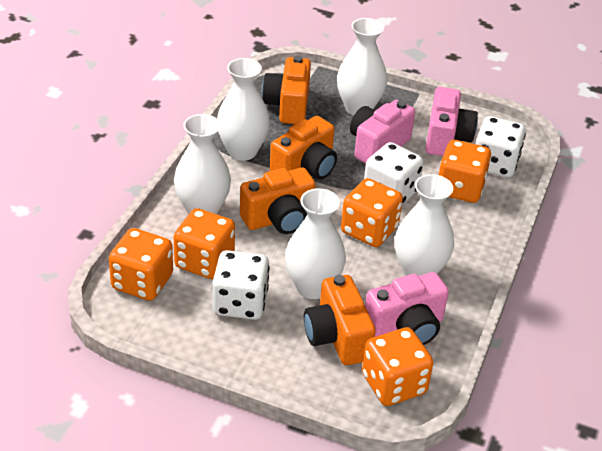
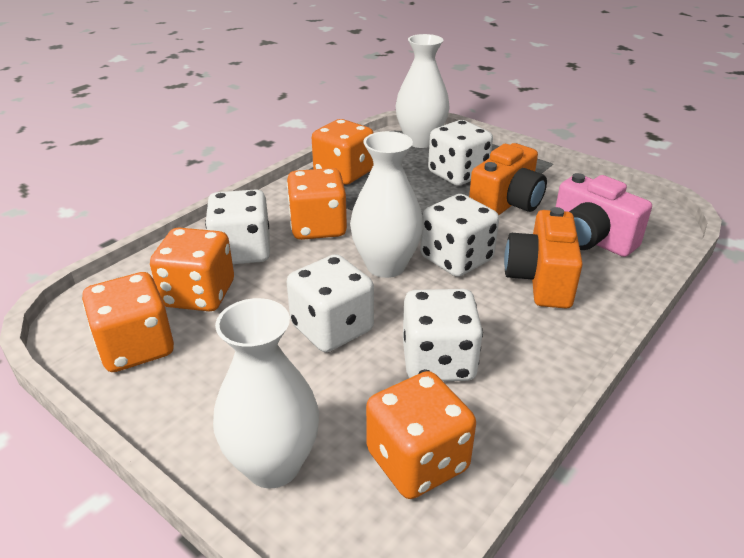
orange camera: 4 -> 2
pink camera: 3 -> 1
white dice: 3 -> 5
white vase: 5 -> 3

